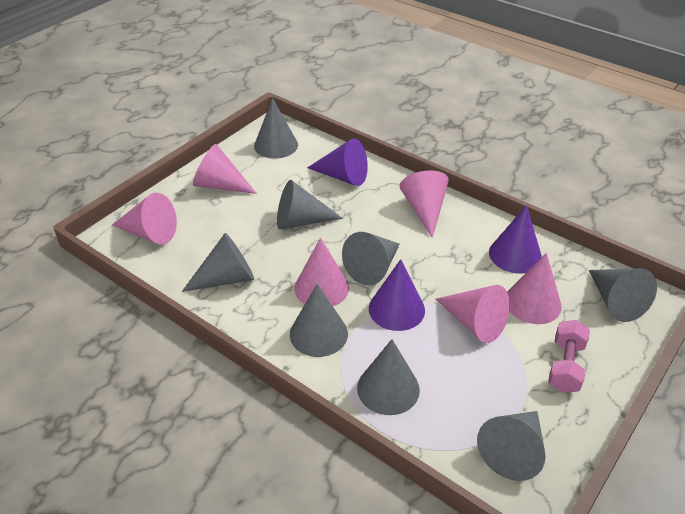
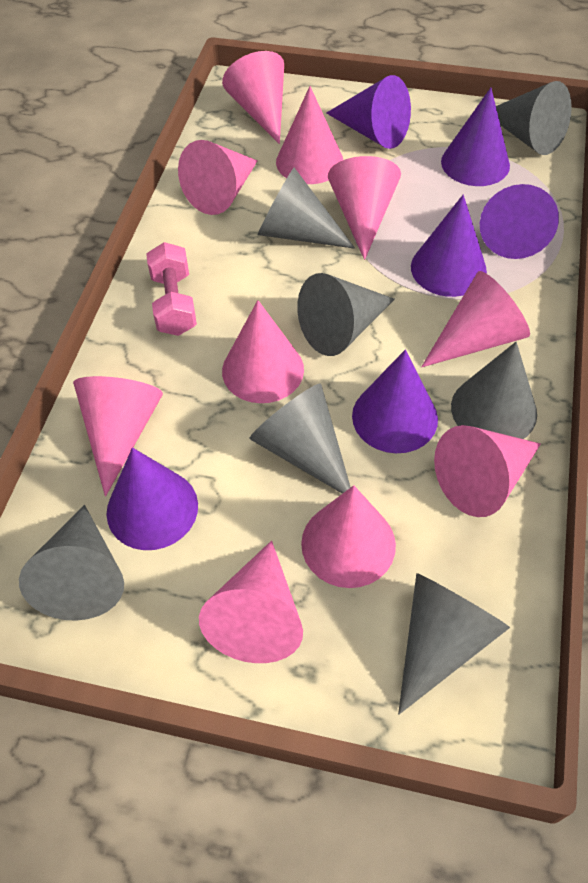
grey cone: 8 -> 7
pink cone: 6 -> 10
purple cone: 3 -> 6

